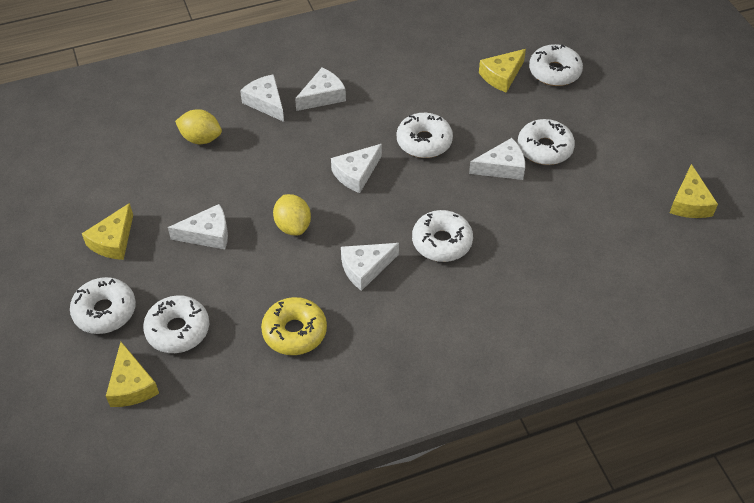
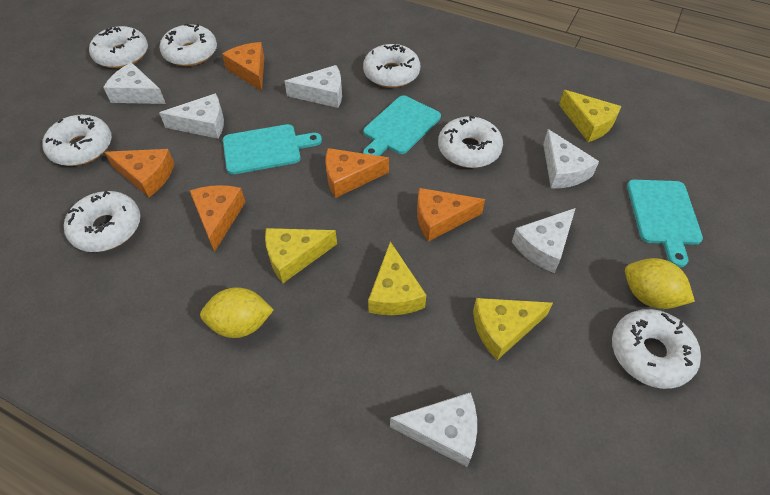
orange cheese: 0 -> 5
turquoise cutting board: 0 -> 3
white donut: 6 -> 7
yellow donut: 1 -> 0

